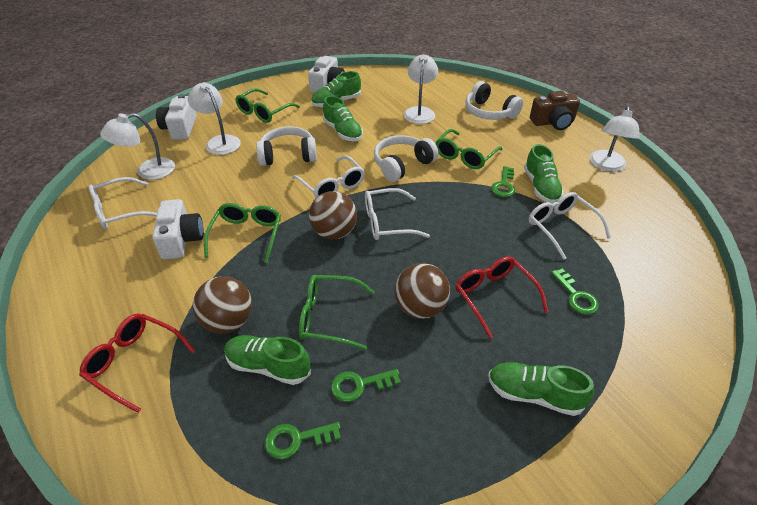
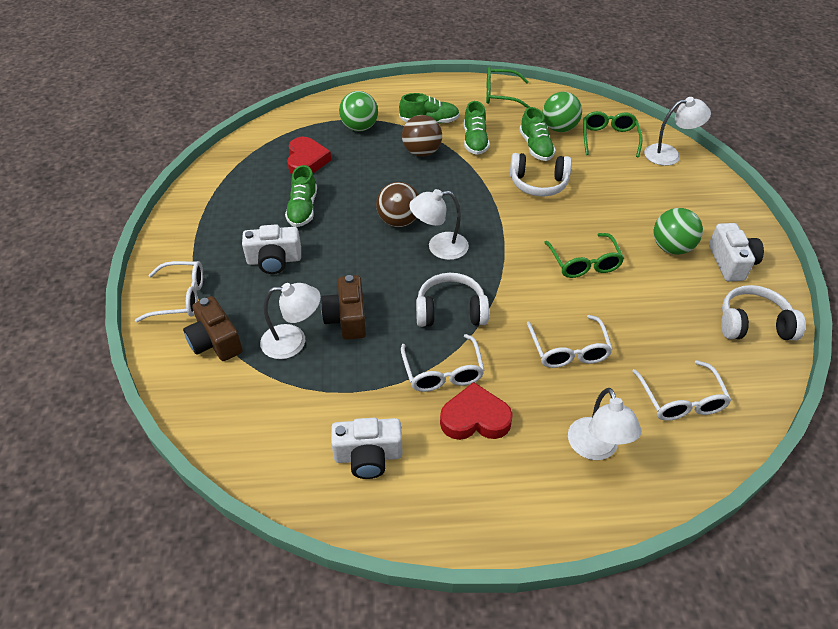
brown ball: 3 -> 2
brown camera: 1 -> 2
green ball: 0 -> 3
green glasses: 4 -> 3
green key: 4 -> 0
green shoe: 5 -> 4
red glasses: 2 -> 0
red heart: 0 -> 2

